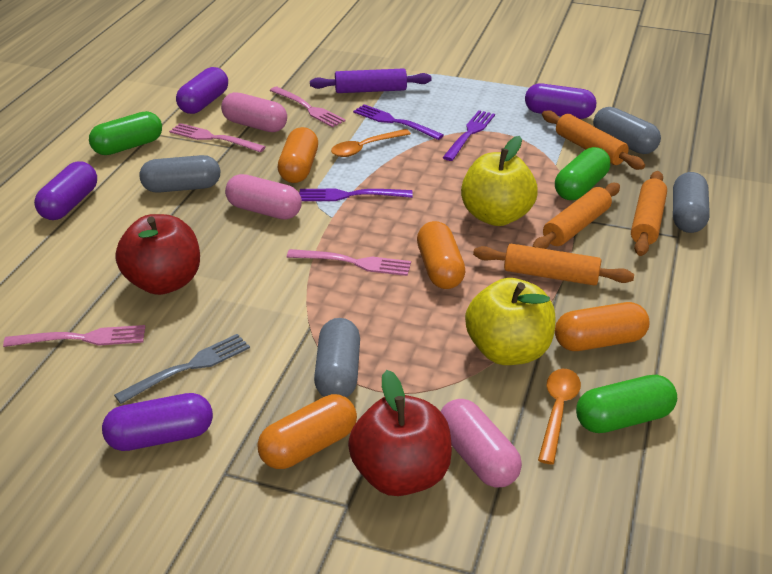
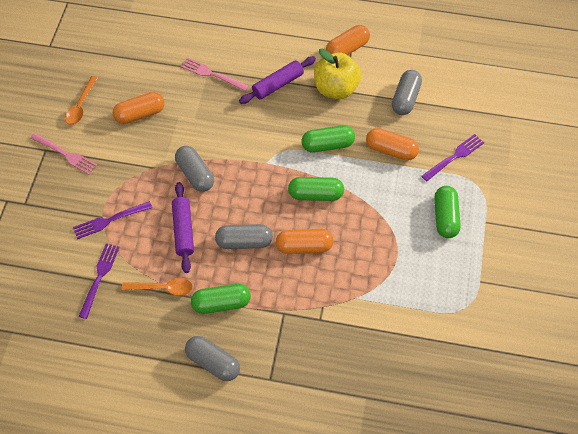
green capsule: 3 -> 4
grey fork: 1 -> 0
orange rolling pin: 4 -> 0
pink capsule: 3 -> 0
pink fork: 4 -> 2
purple capsule: 4 -> 0
purple rolling pin: 1 -> 2
red apple: 2 -> 0
yellow apple: 2 -> 1

